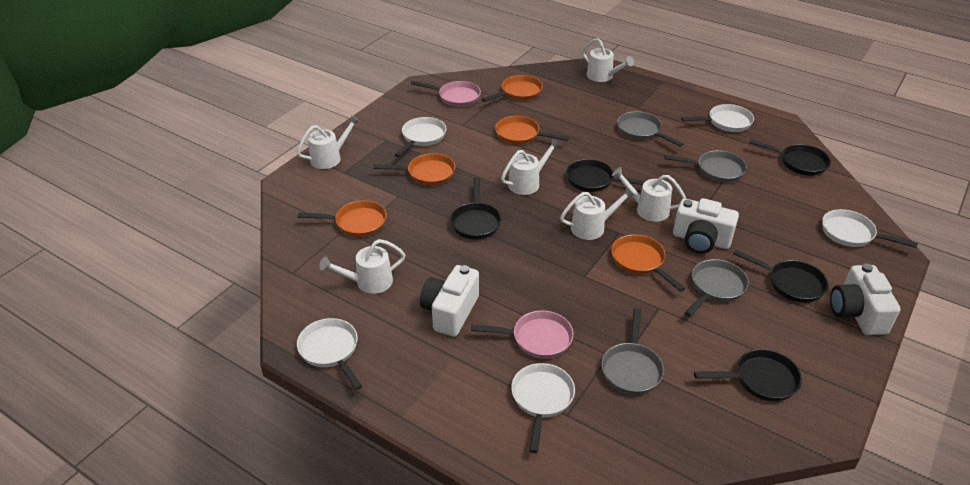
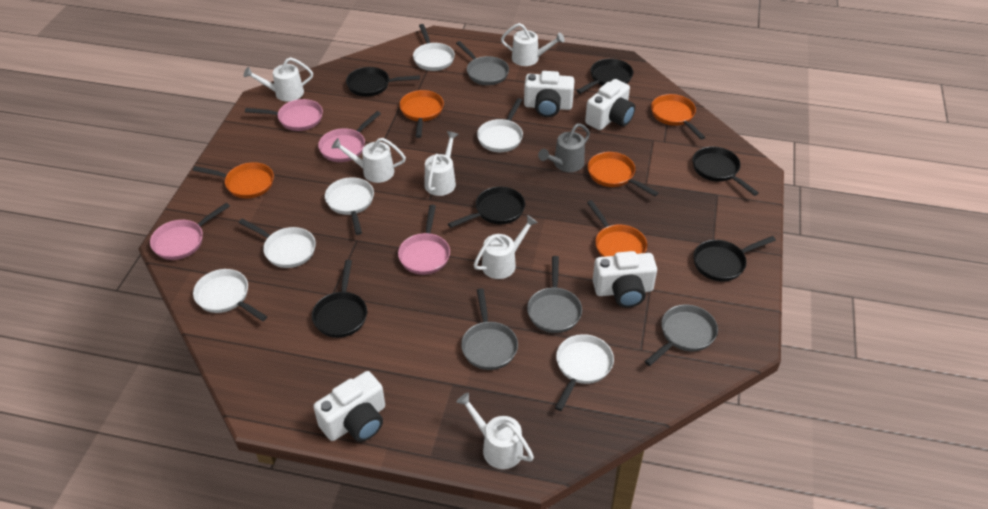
black pan: 5 -> 6
grey watering can: 0 -> 1
pink pan: 2 -> 4
white camera: 3 -> 4
white pan: 5 -> 6

